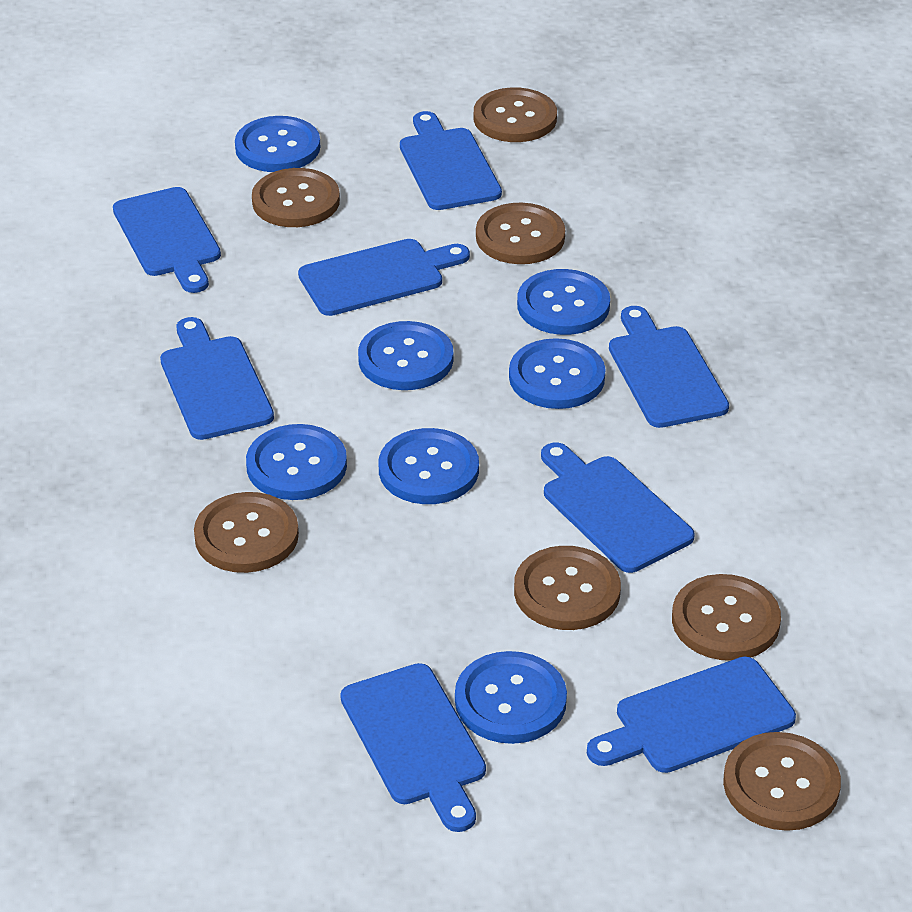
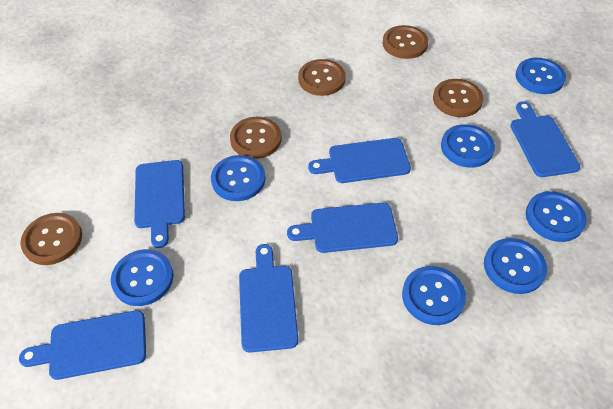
blue cutting board: 8 -> 6
brown button: 7 -> 5

